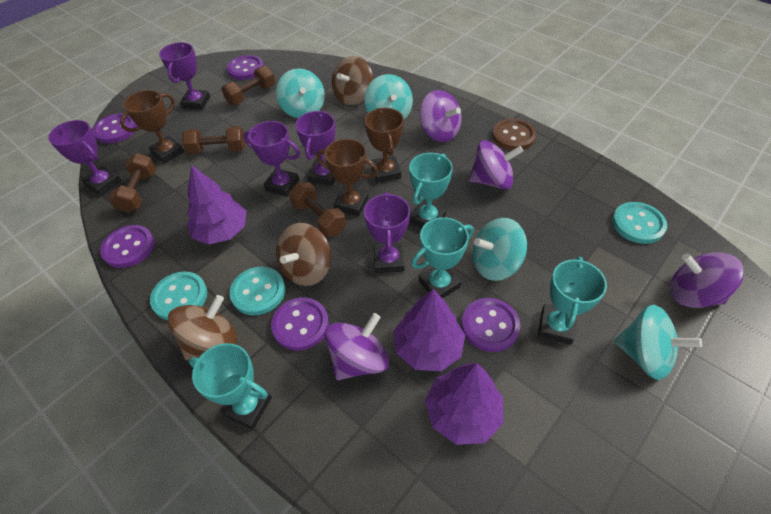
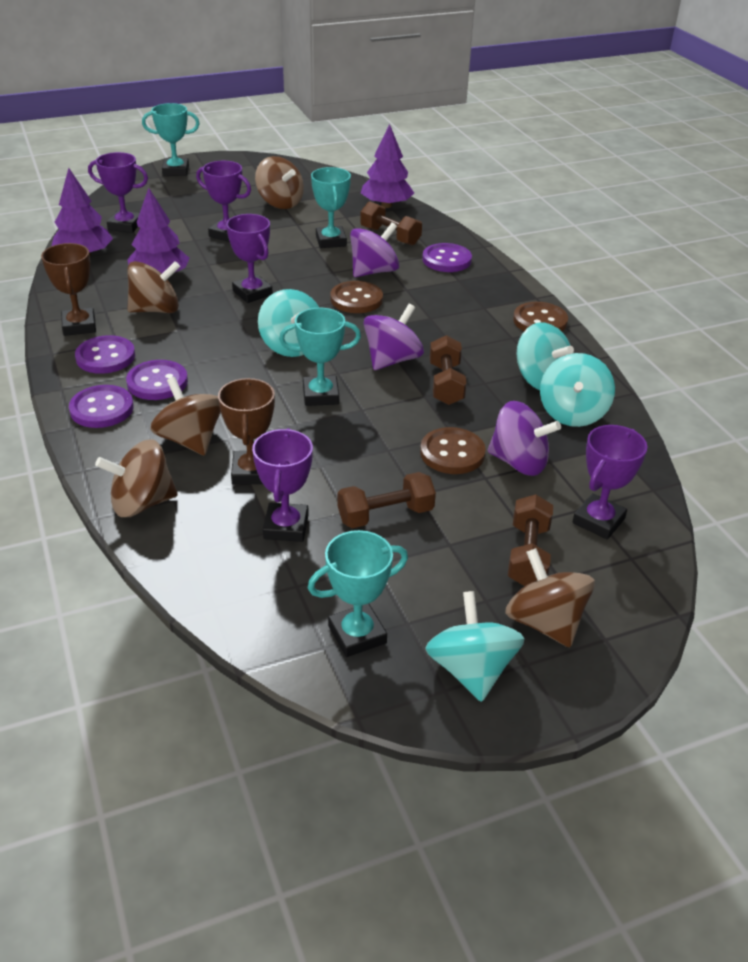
brown button: 1 -> 3
brown spinning top: 3 -> 5
brown trophy: 3 -> 2
purple button: 5 -> 4
purple spinning top: 4 -> 3
turquoise button: 3 -> 0

